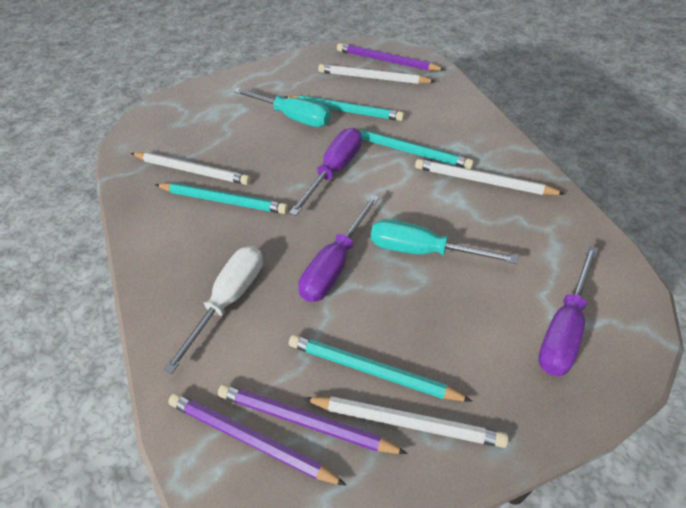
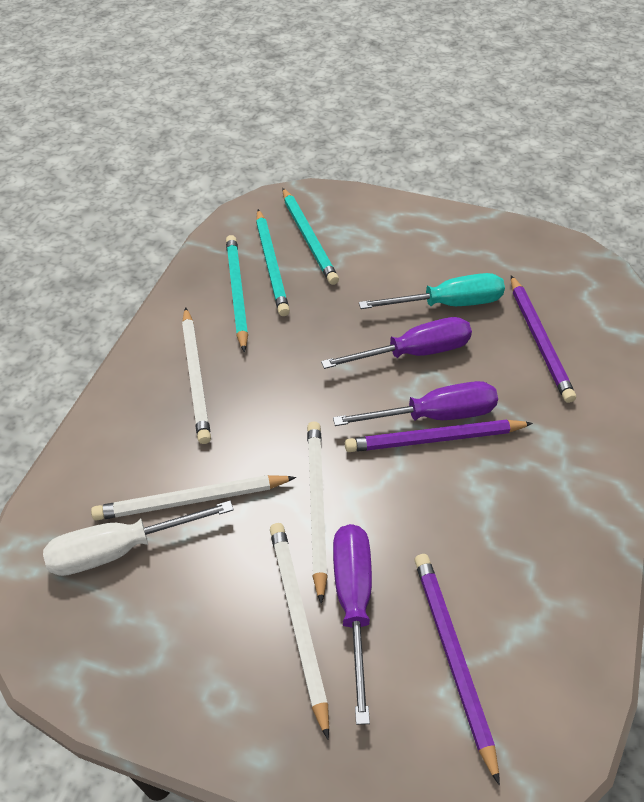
turquoise pencil: 4 -> 3
turquoise screwdriver: 2 -> 1

